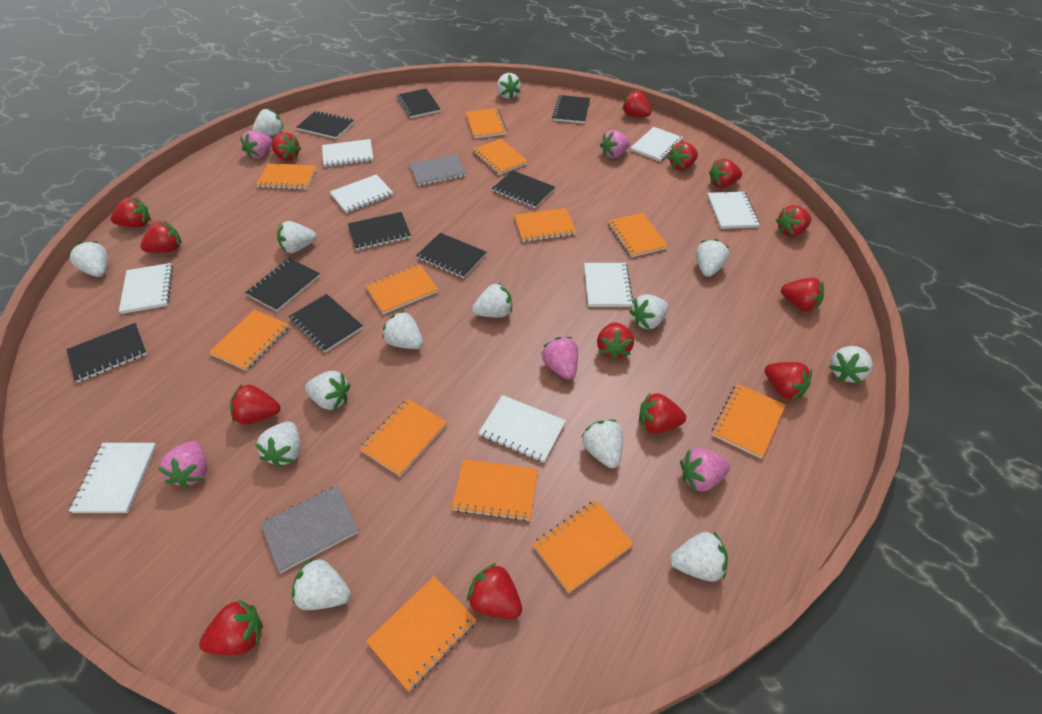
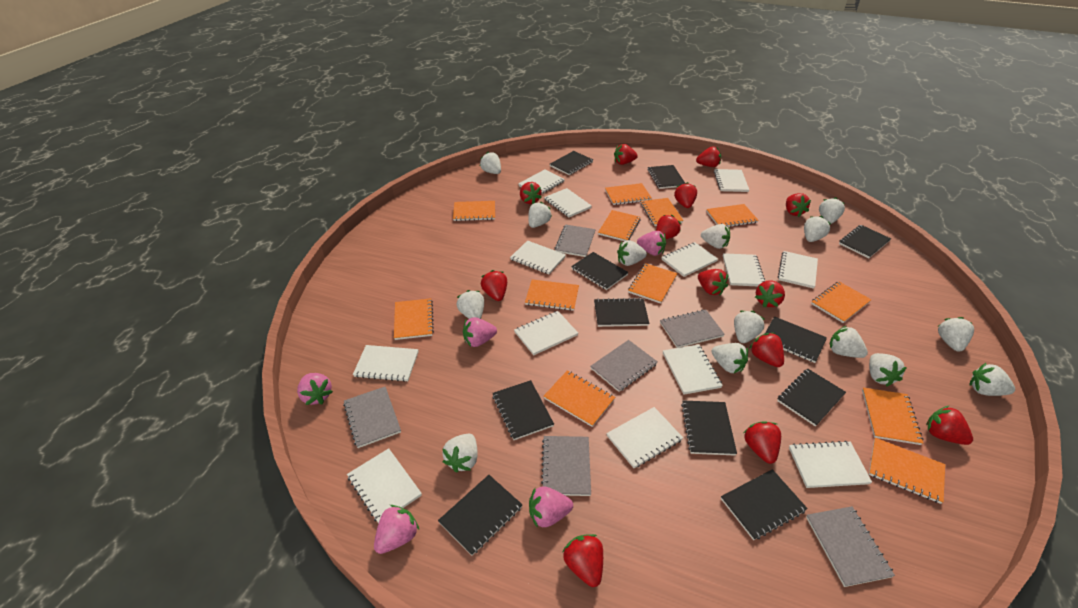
black notebook: 9 -> 11
grey notebook: 2 -> 6
red strawberry: 14 -> 13
white notebook: 8 -> 13

